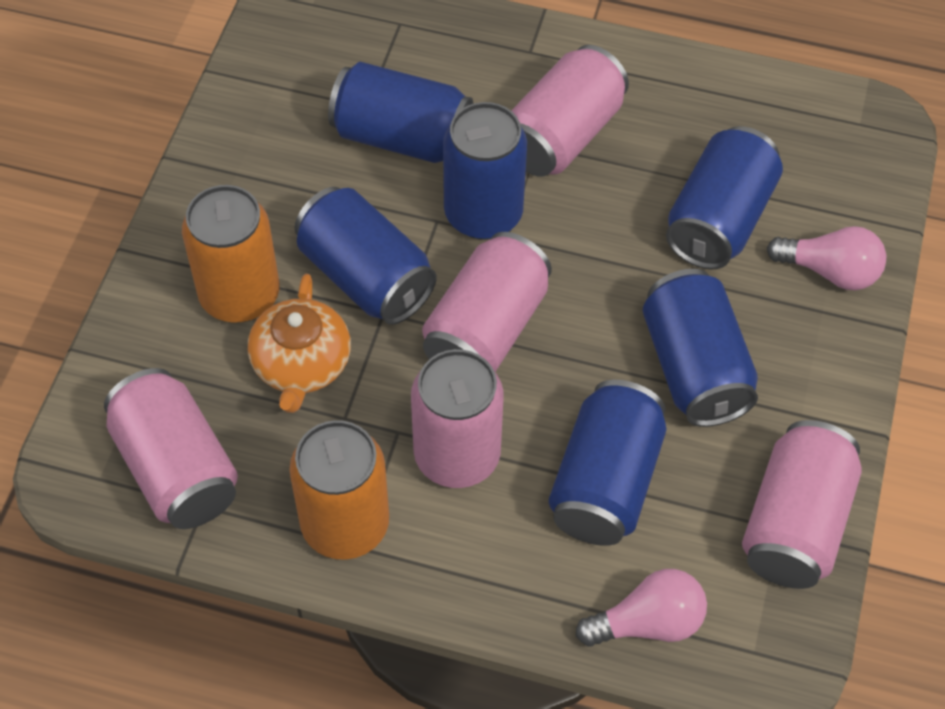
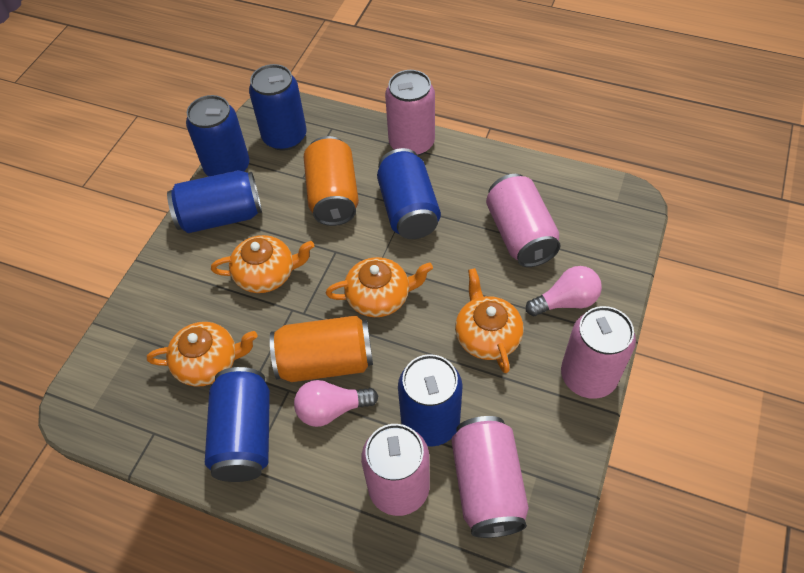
orange teapot: 1 -> 4

